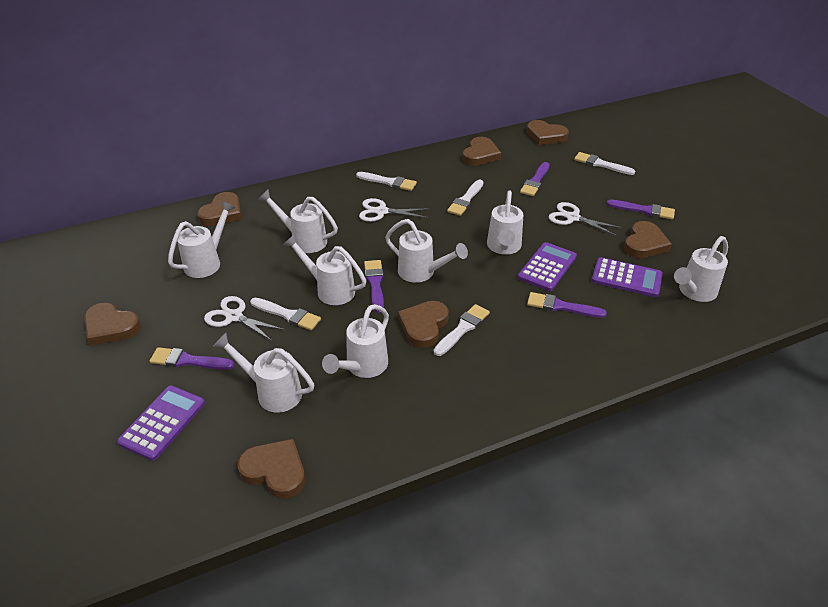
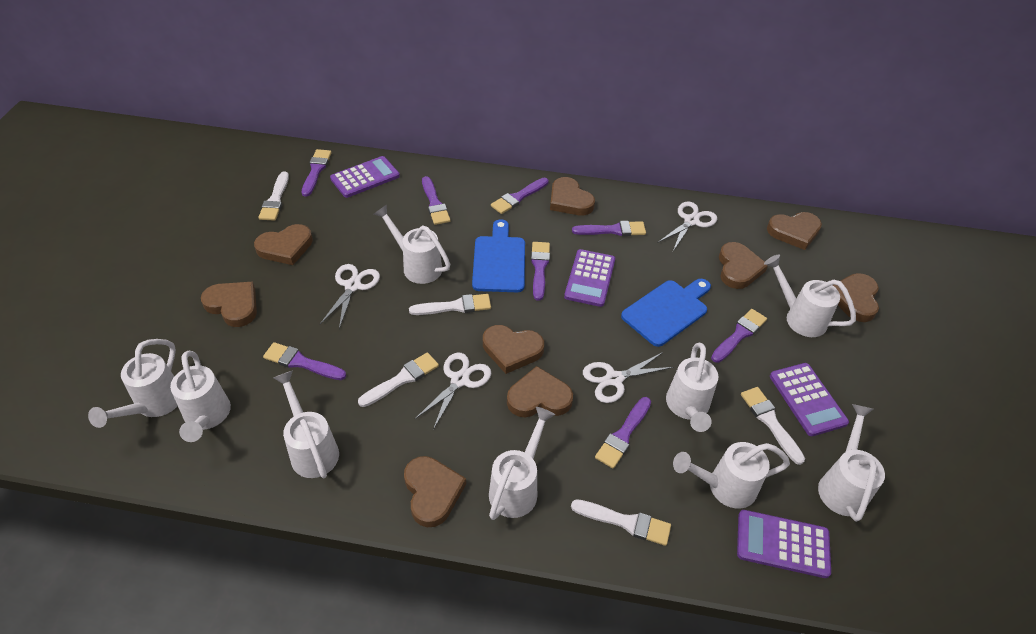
blue cutting board: 0 -> 2
brown heart: 7 -> 9
purple brush: 5 -> 8
purple calculator: 3 -> 4
white scissors: 3 -> 4
white watering can: 8 -> 9

